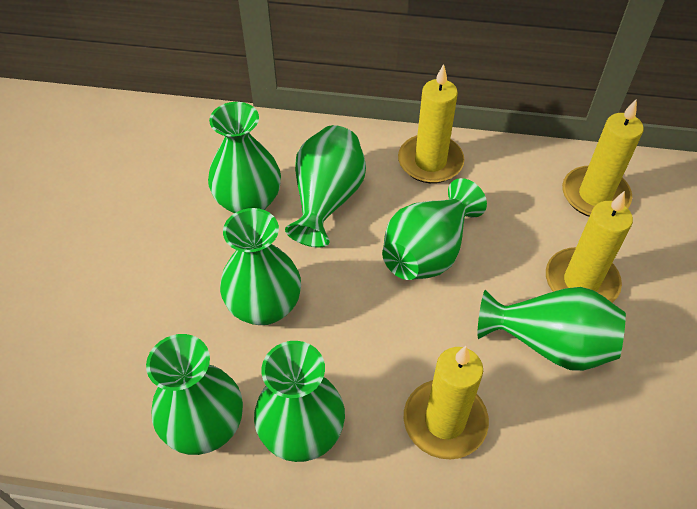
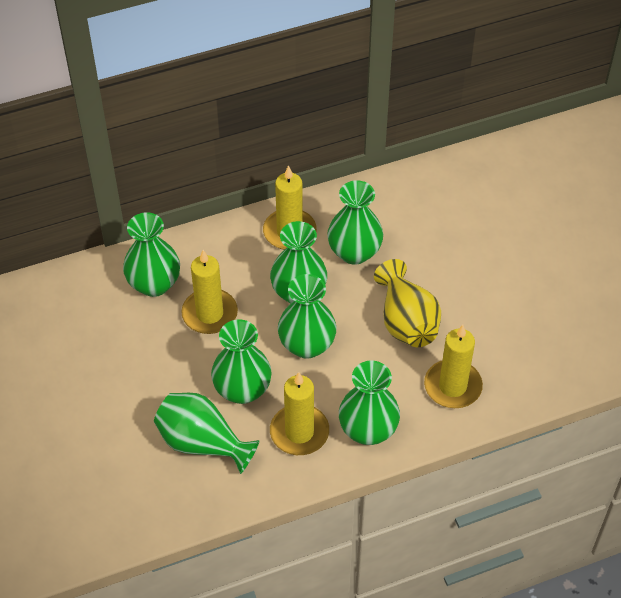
yellow vase: 0 -> 1

